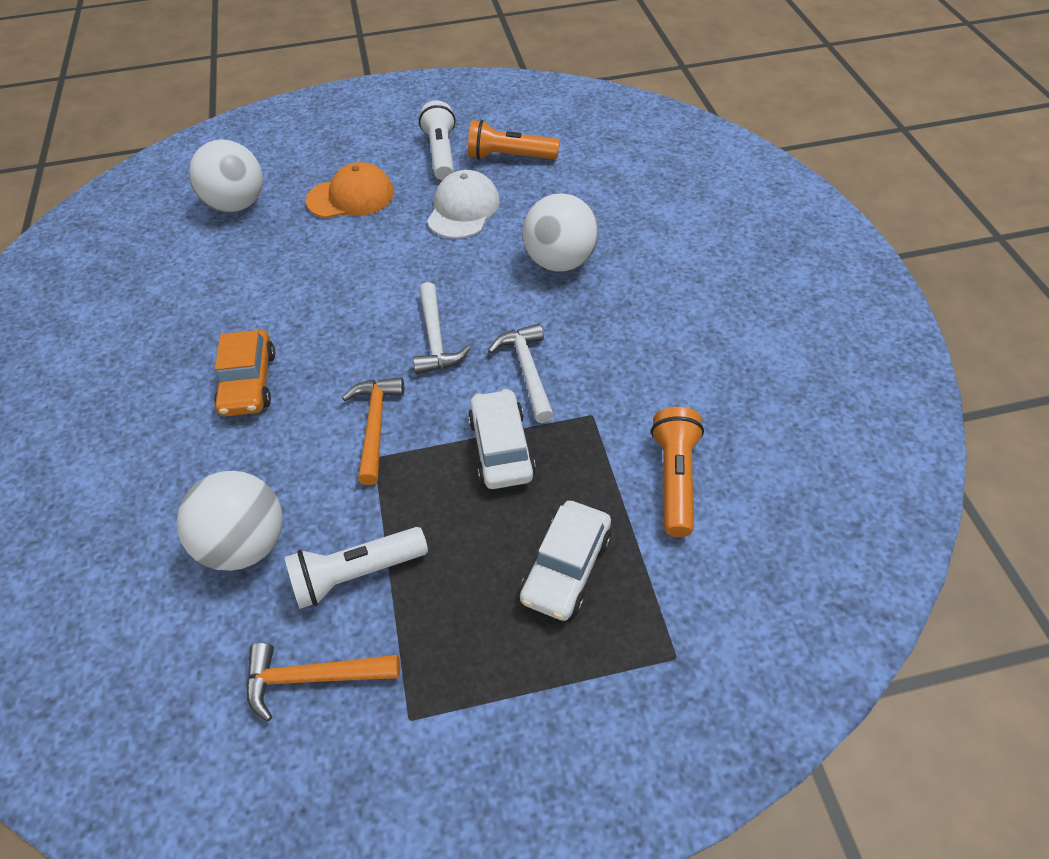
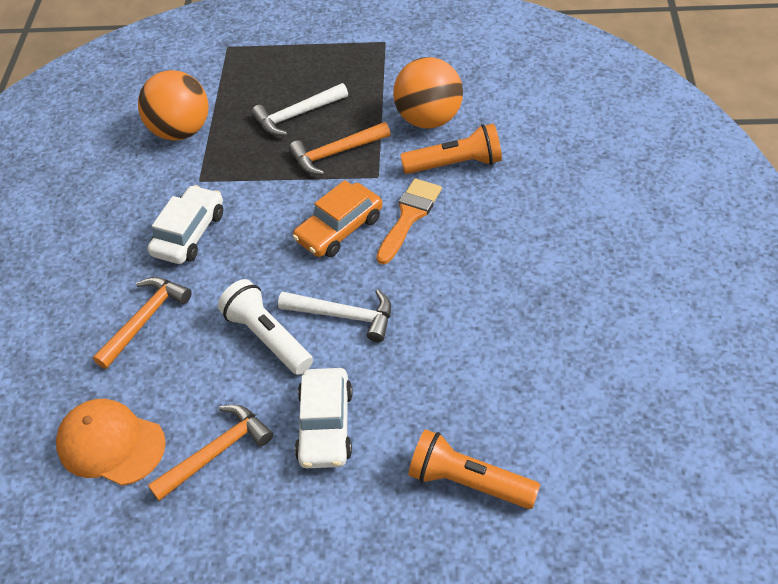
orange ball: 0 -> 2
orange brush: 0 -> 1
orange hammer: 2 -> 3
white ball: 3 -> 0
white cap: 1 -> 0
white flashlight: 2 -> 1

